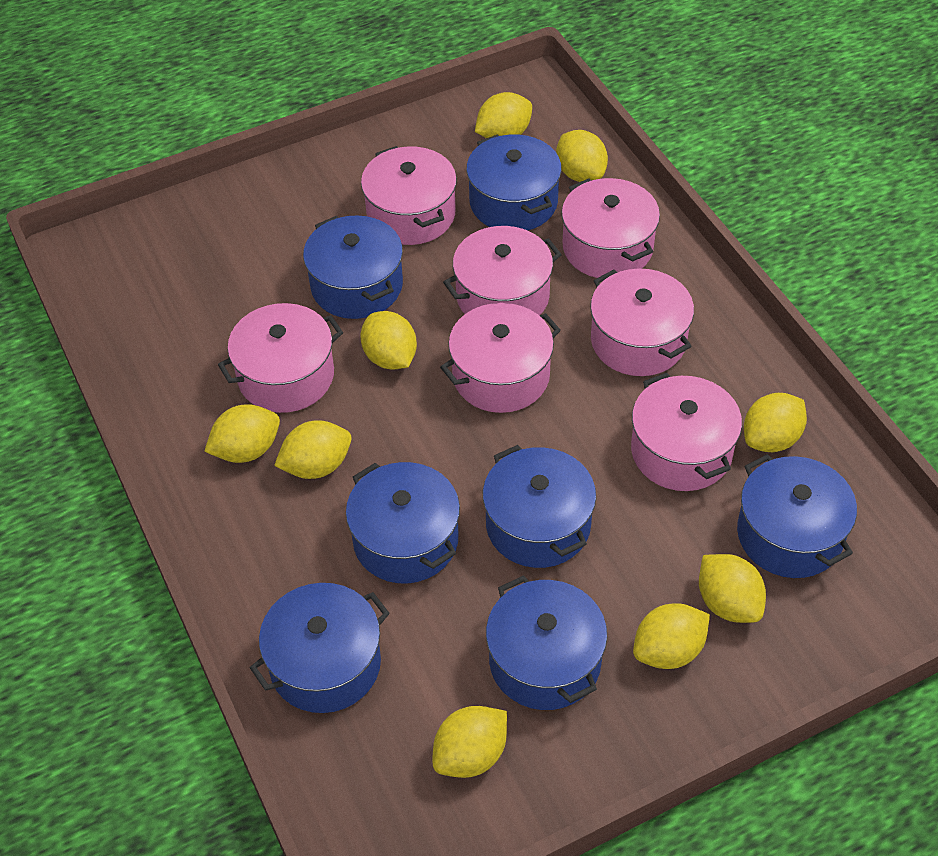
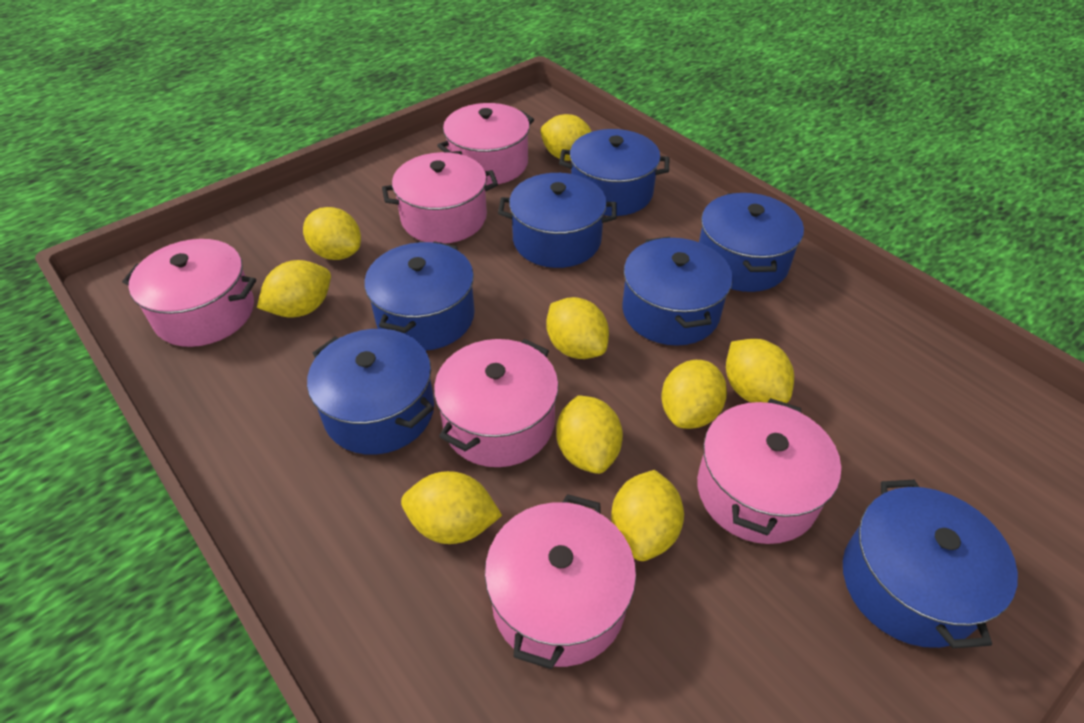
pink pot: 7 -> 6

